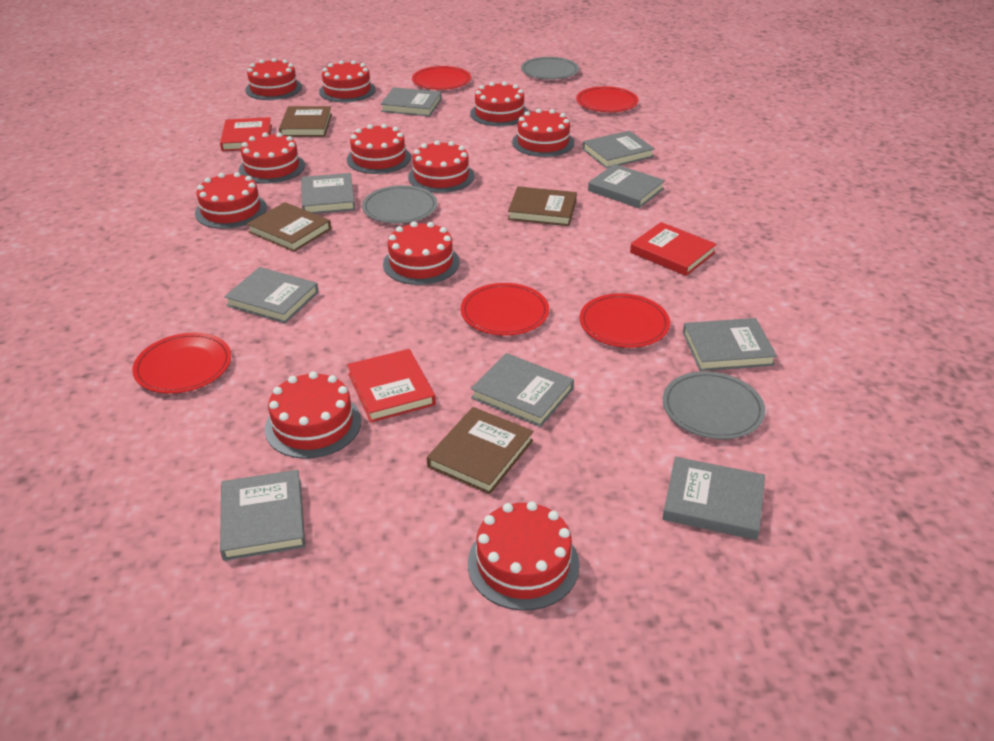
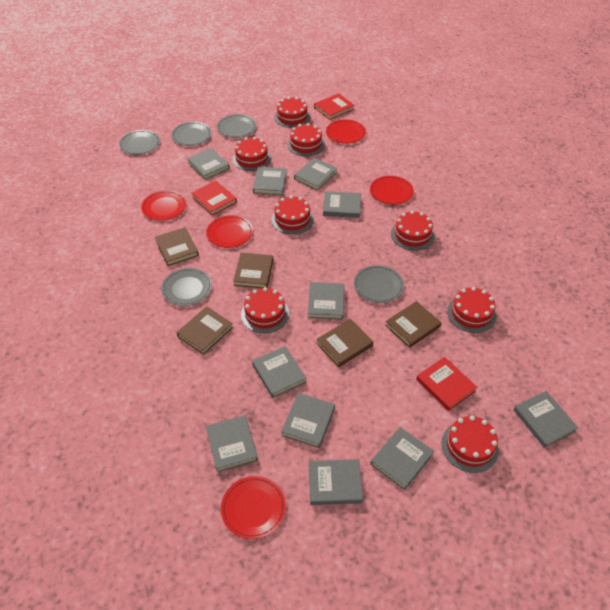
brown book: 4 -> 5
grey book: 9 -> 11
grey plate: 3 -> 5
red cake: 11 -> 8

